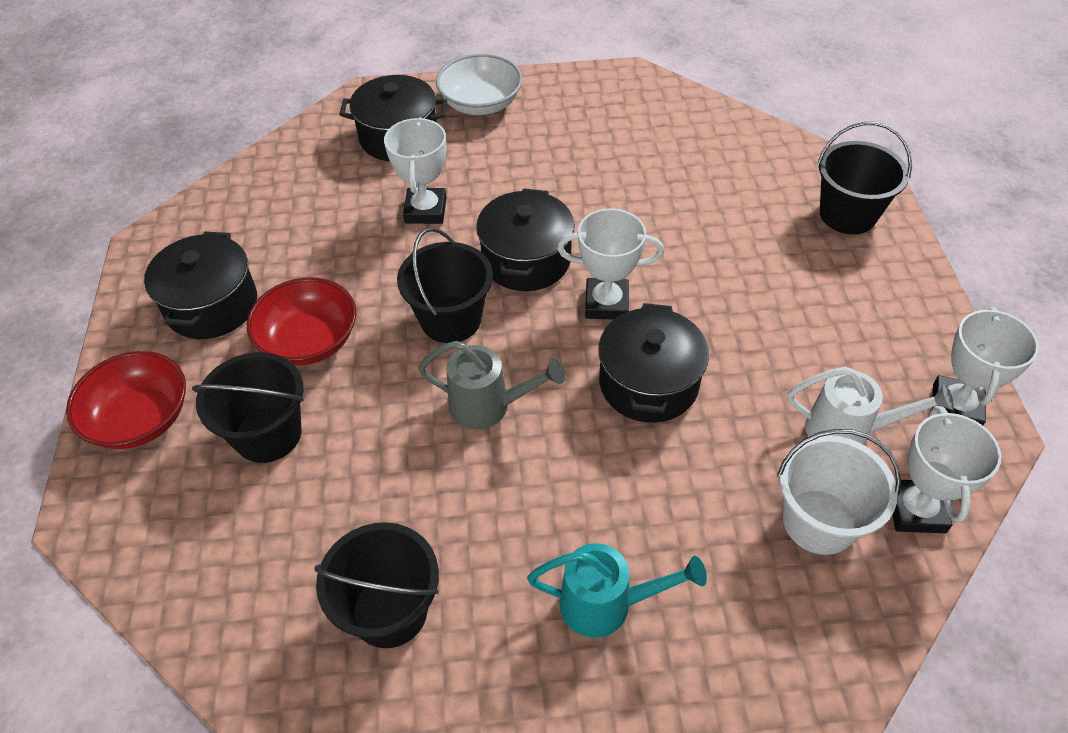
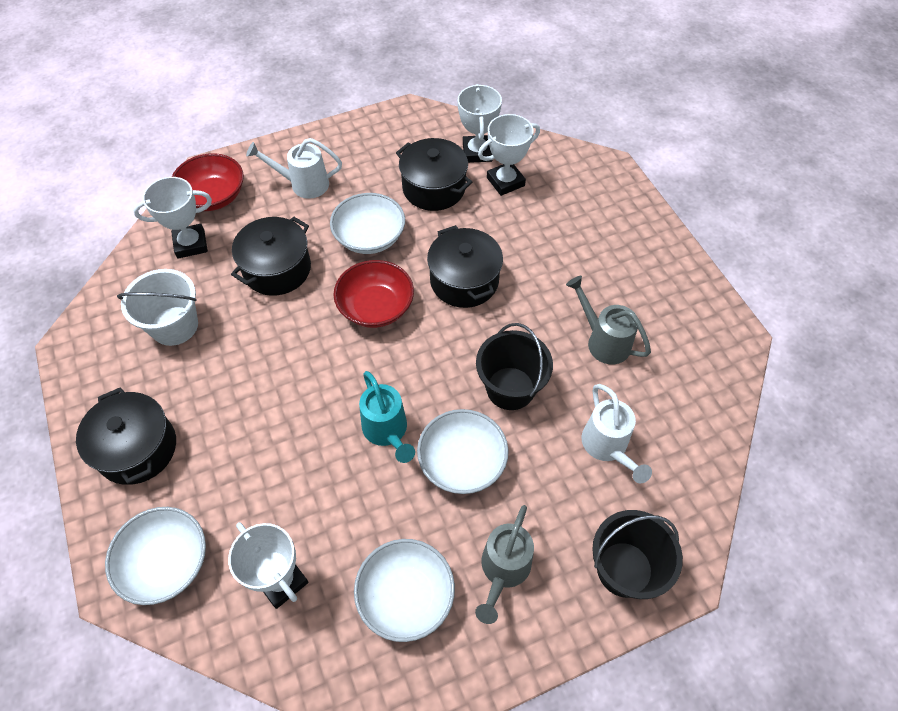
black bucket: 4 -> 2
grey watering can: 1 -> 2
white bowl: 1 -> 4
white watering can: 1 -> 2

